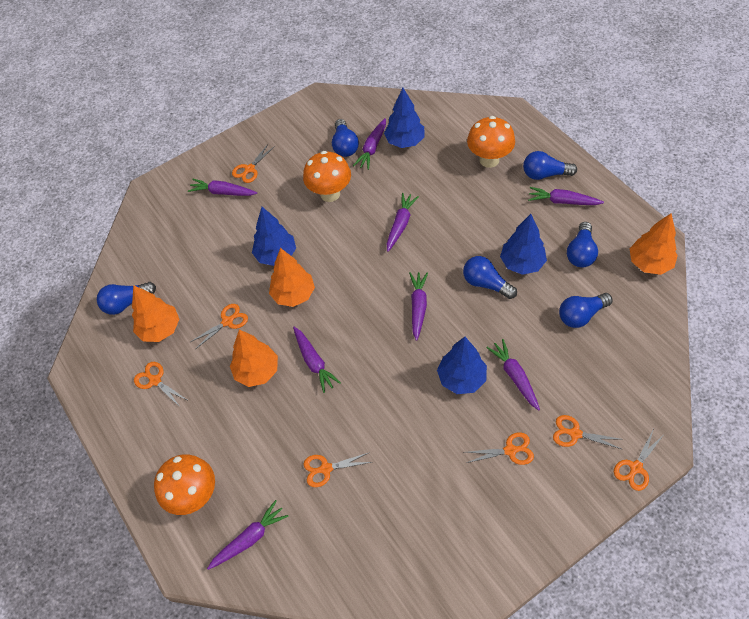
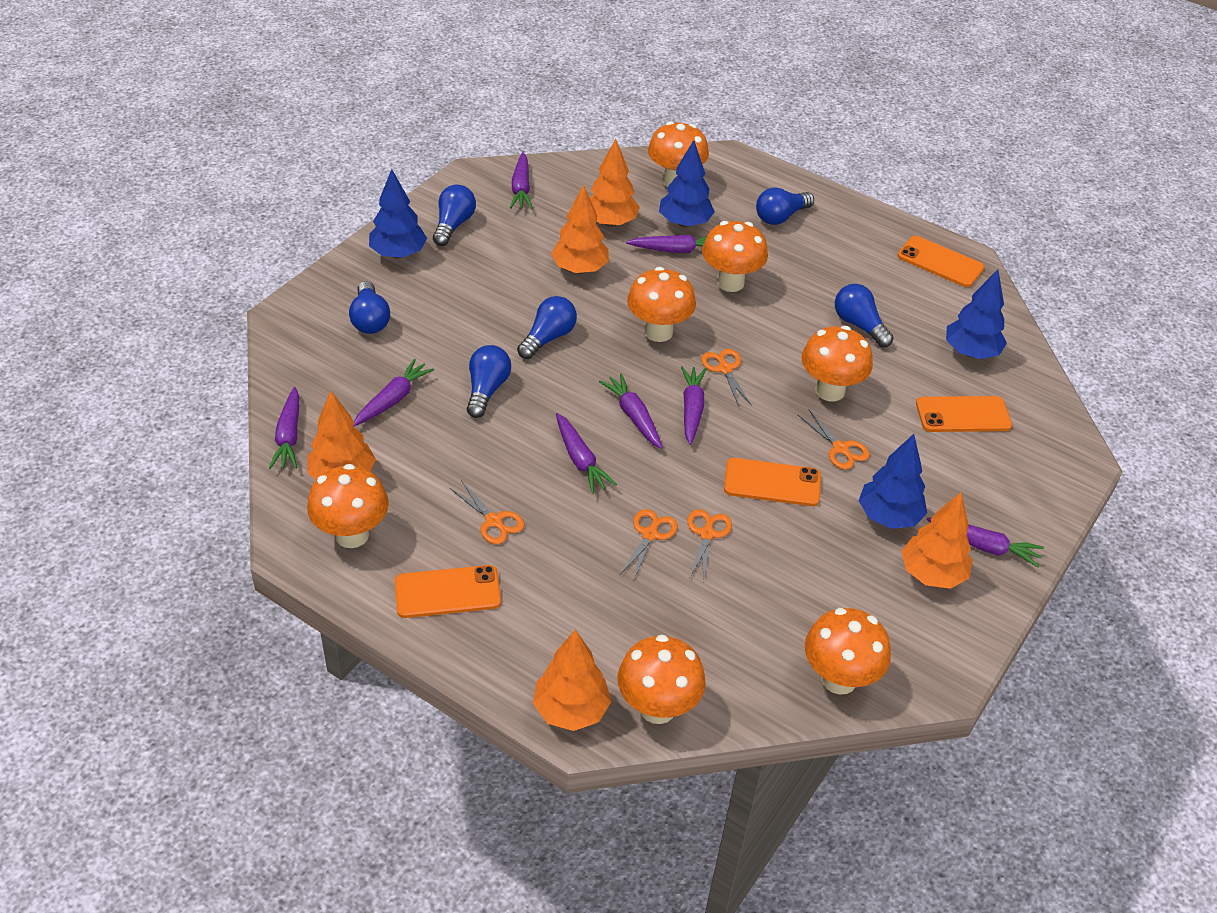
orange mushroom: 3 -> 7
orange phone: 0 -> 4
orange scissors: 7 -> 5
orange tree: 4 -> 5

